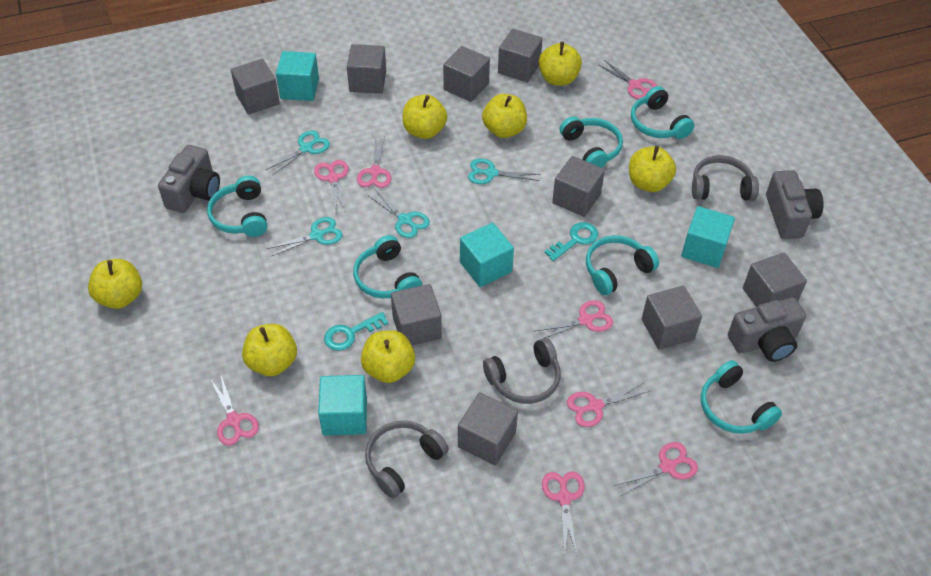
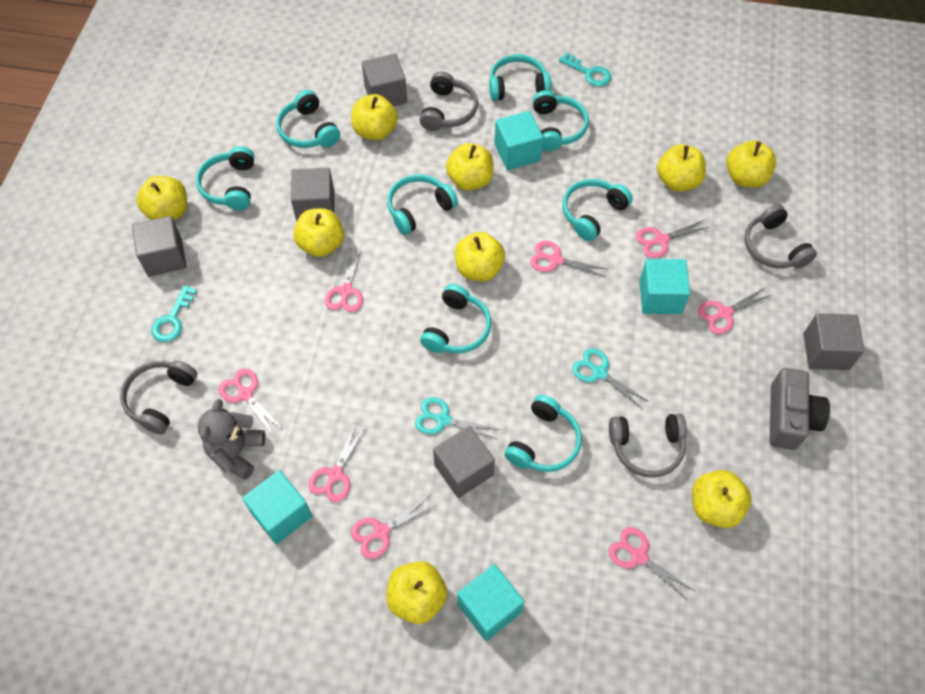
grey camera: 3 -> 1
grey cube: 9 -> 5
grey headphones: 3 -> 4
grey teddy bear: 0 -> 1
turquoise headphones: 6 -> 8
turquoise scissors: 4 -> 2
yellow apple: 7 -> 9

